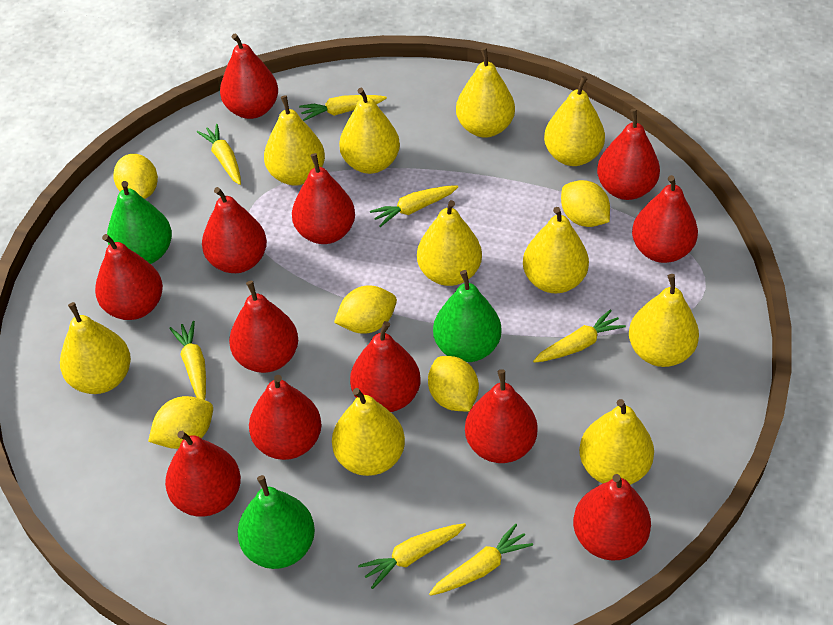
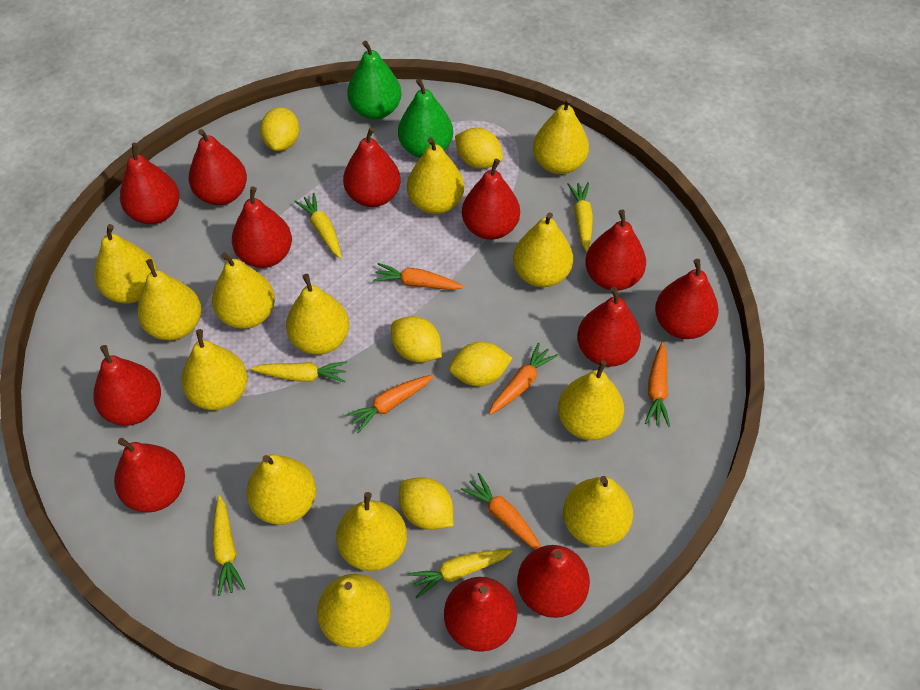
green pear: 3 -> 2
orange carrot: 0 -> 5
yellow carrot: 7 -> 5
yellow pear: 10 -> 13

